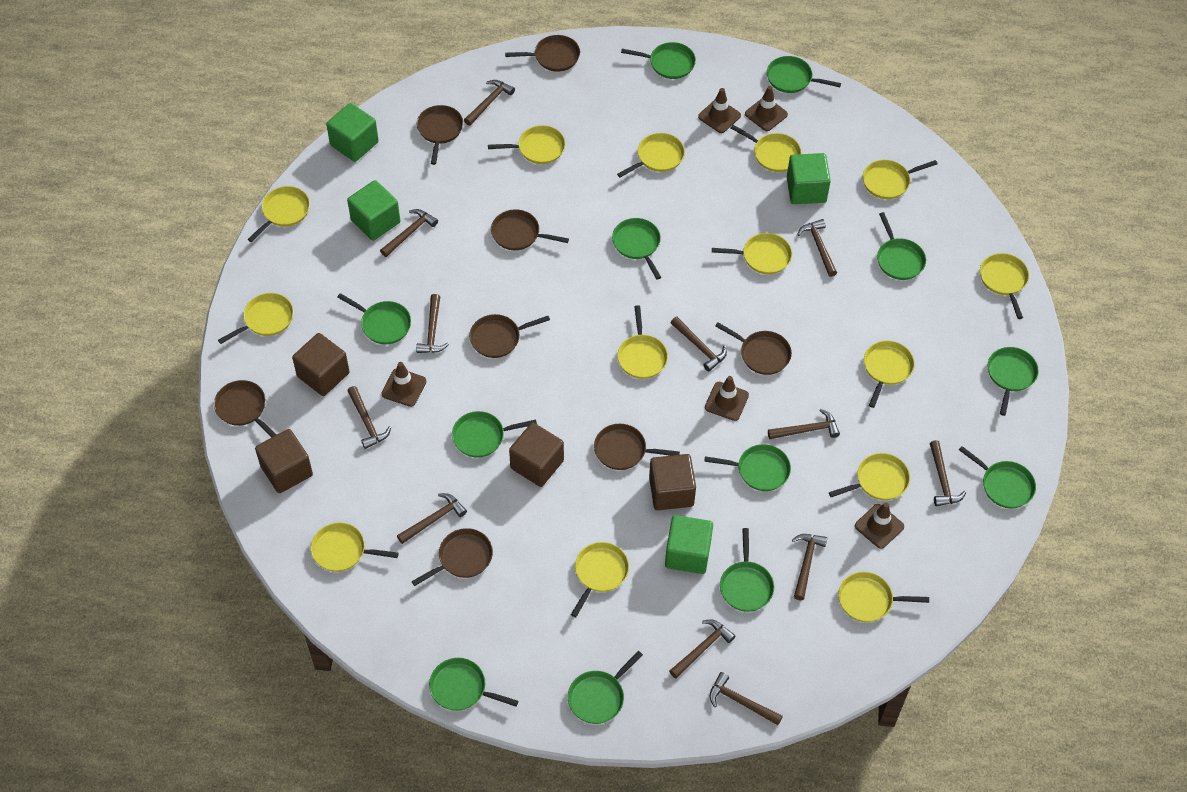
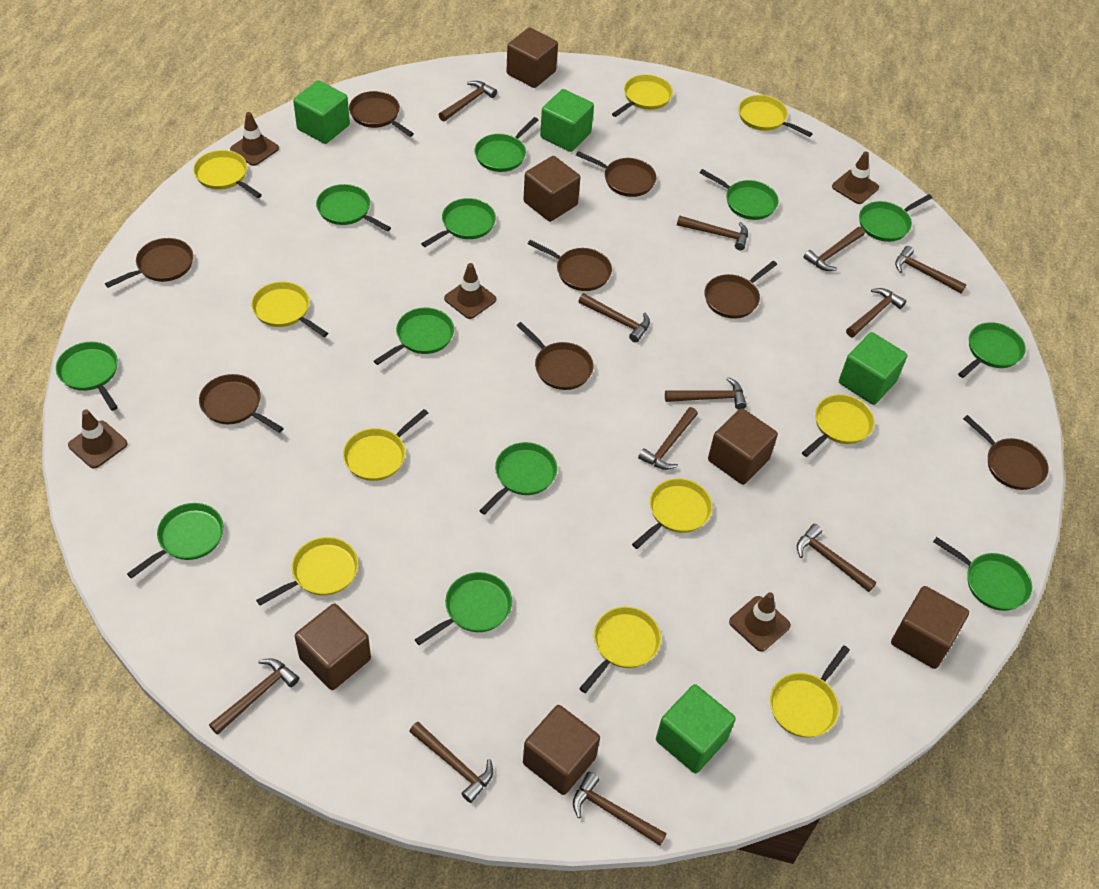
brown cube: 4 -> 6
yellow pan: 14 -> 10

